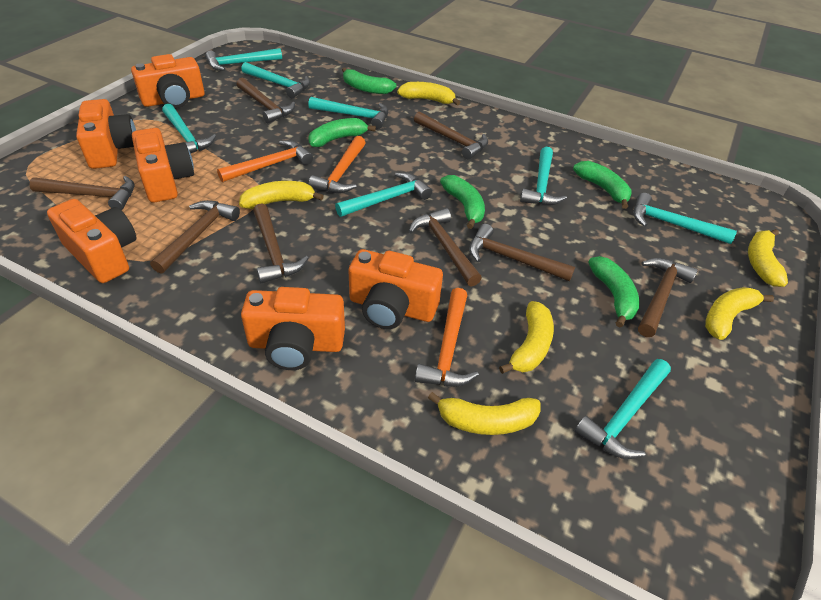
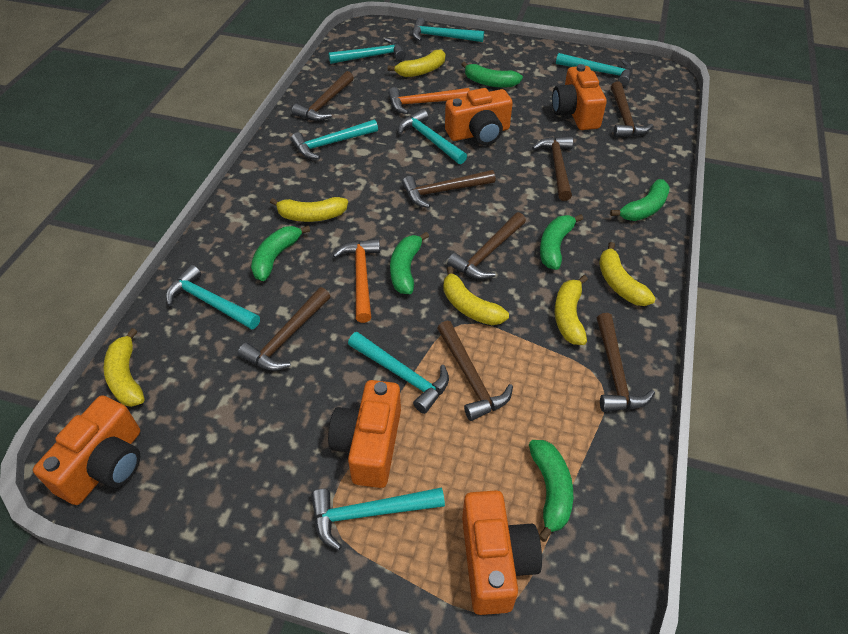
green banana: 5 -> 6
orange camera: 6 -> 5
orange hammer: 3 -> 2

